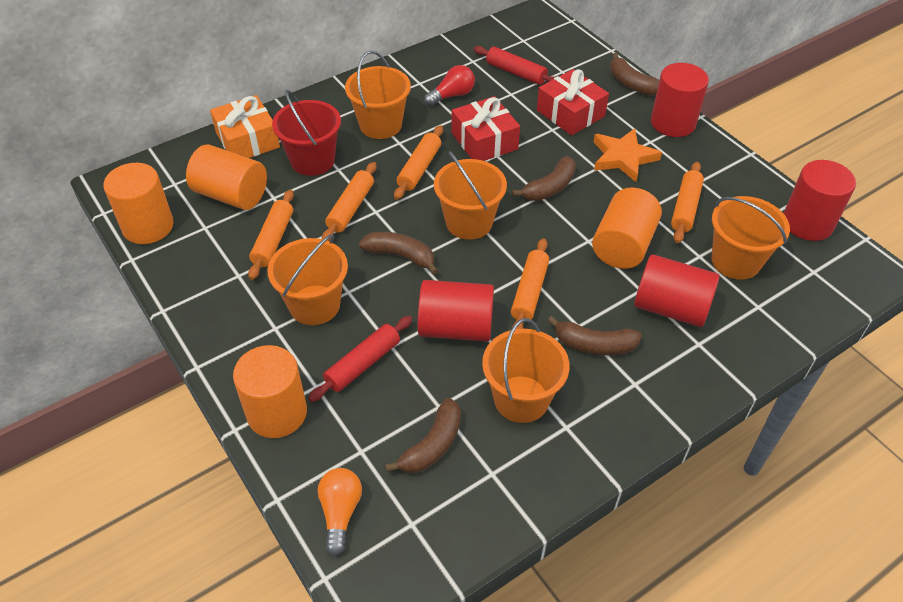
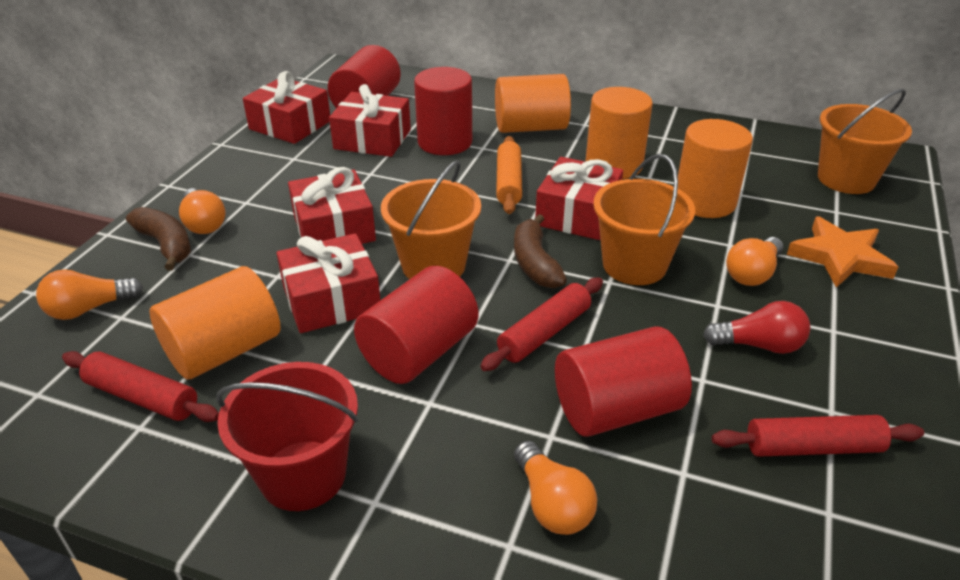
brown banana: 5 -> 2
orange bucket: 5 -> 3
orange gift: 1 -> 0
orange light bulb: 1 -> 4
orange rolling pin: 5 -> 1
red gift: 2 -> 5
red rolling pin: 2 -> 3

